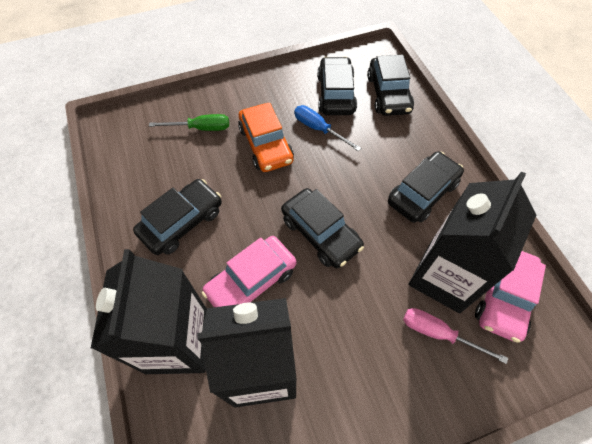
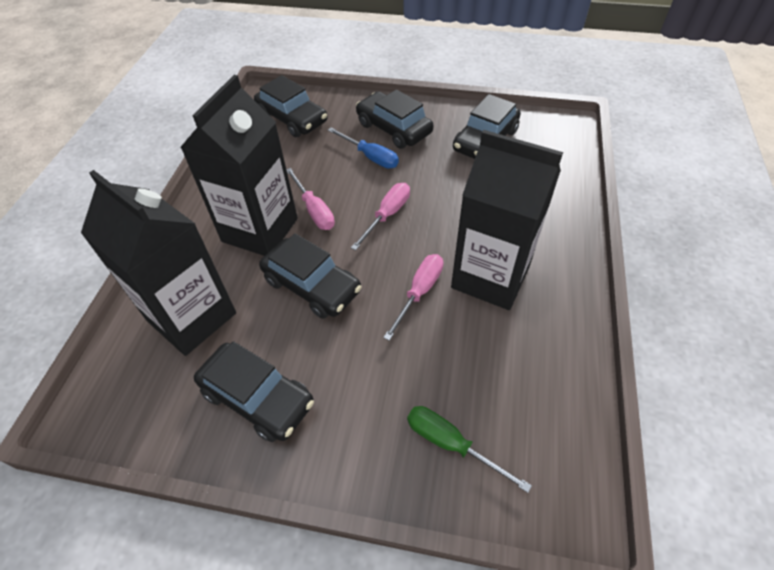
orange car: 1 -> 0
pink car: 2 -> 0
pink screwdriver: 1 -> 3

